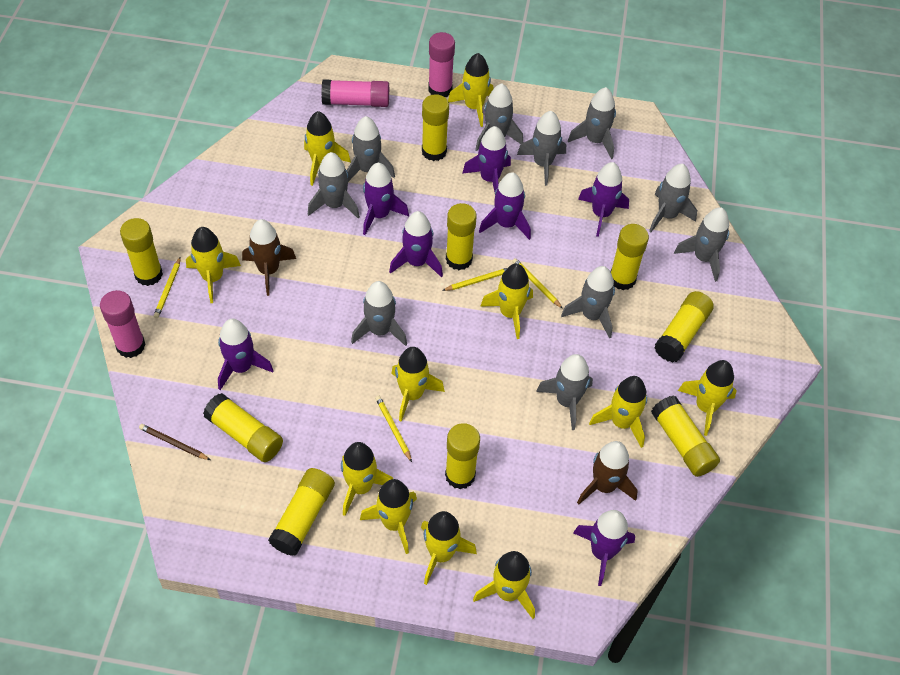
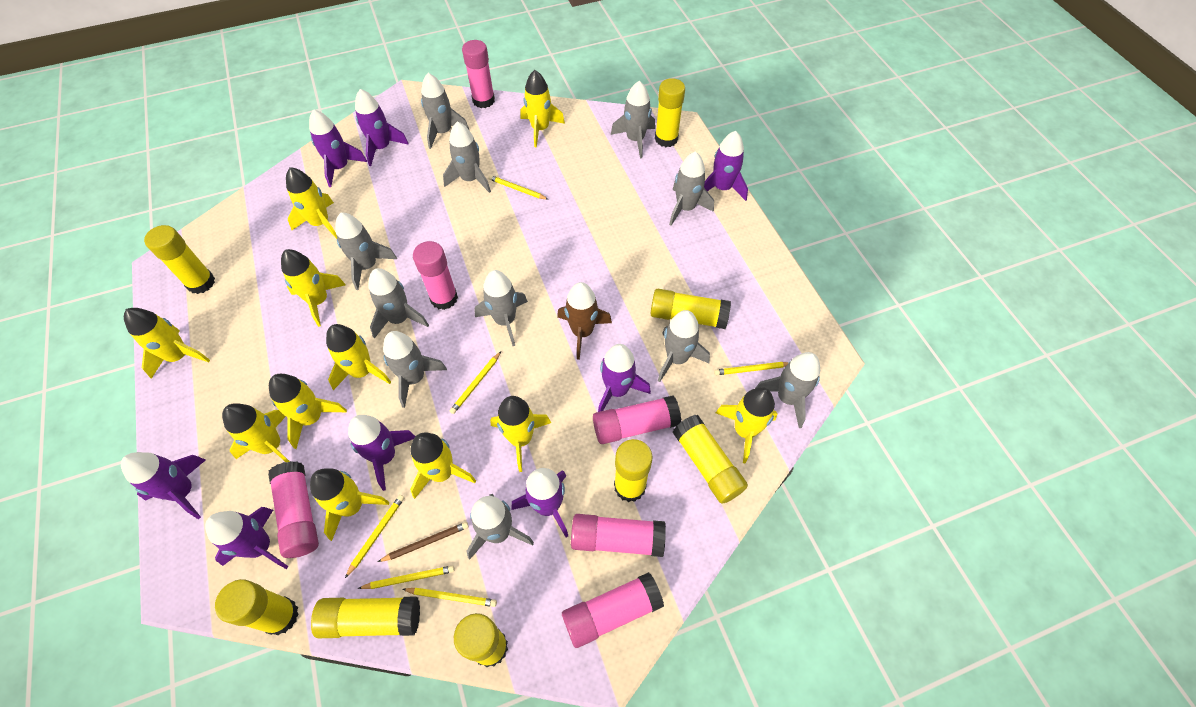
brown rocket: 2 -> 1
grey rocket: 10 -> 11
pink glue stick: 3 -> 6
purple rocket: 7 -> 8
yellow glue stick: 9 -> 8
yellow pencil: 4 -> 6

